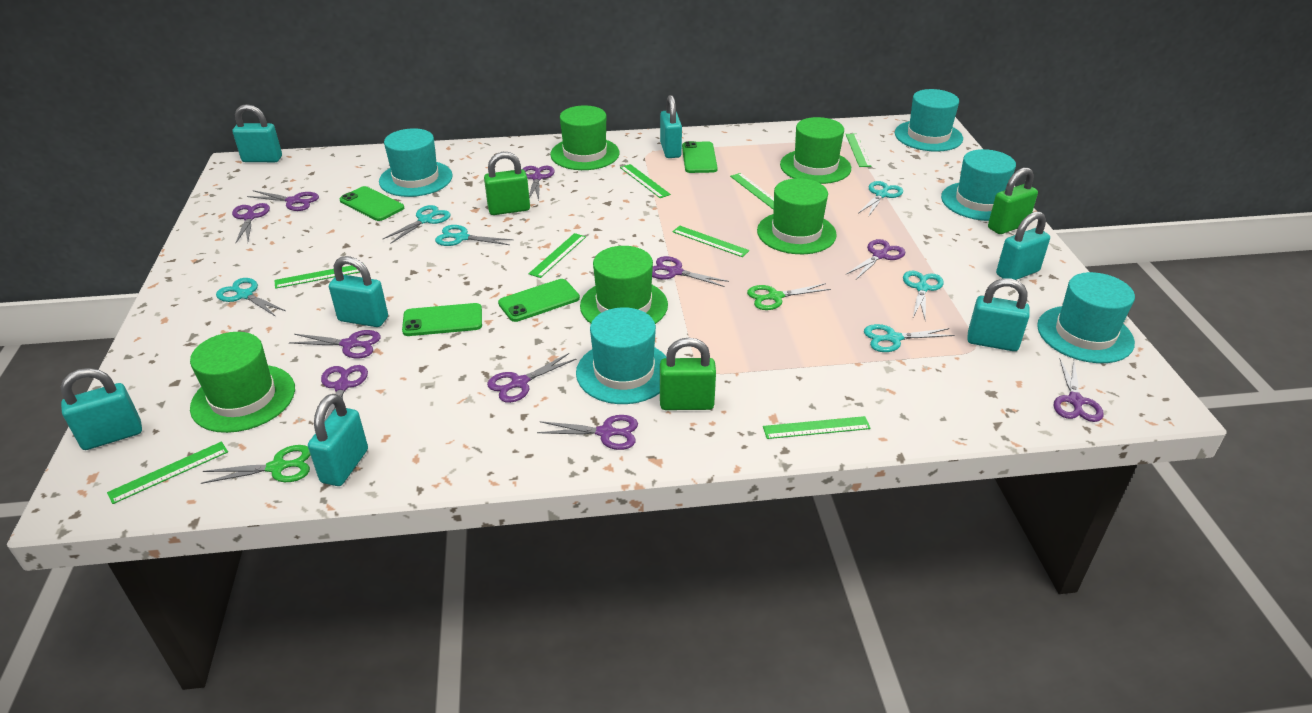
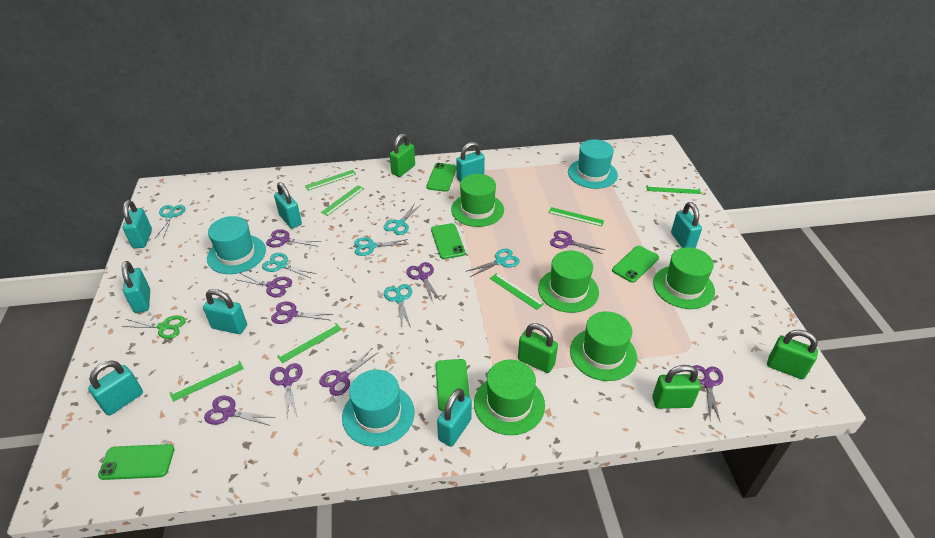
green padlock: 3 -> 4
green phone: 4 -> 5
green ruler: 8 -> 7
green scissors: 2 -> 1
purple scissors: 10 -> 9
turquoise hat: 5 -> 3
turquoise padlock: 7 -> 8

